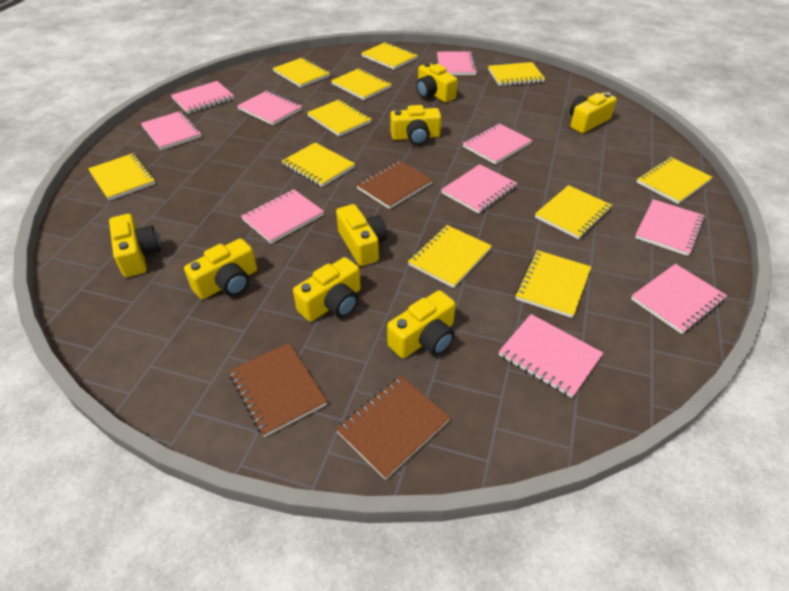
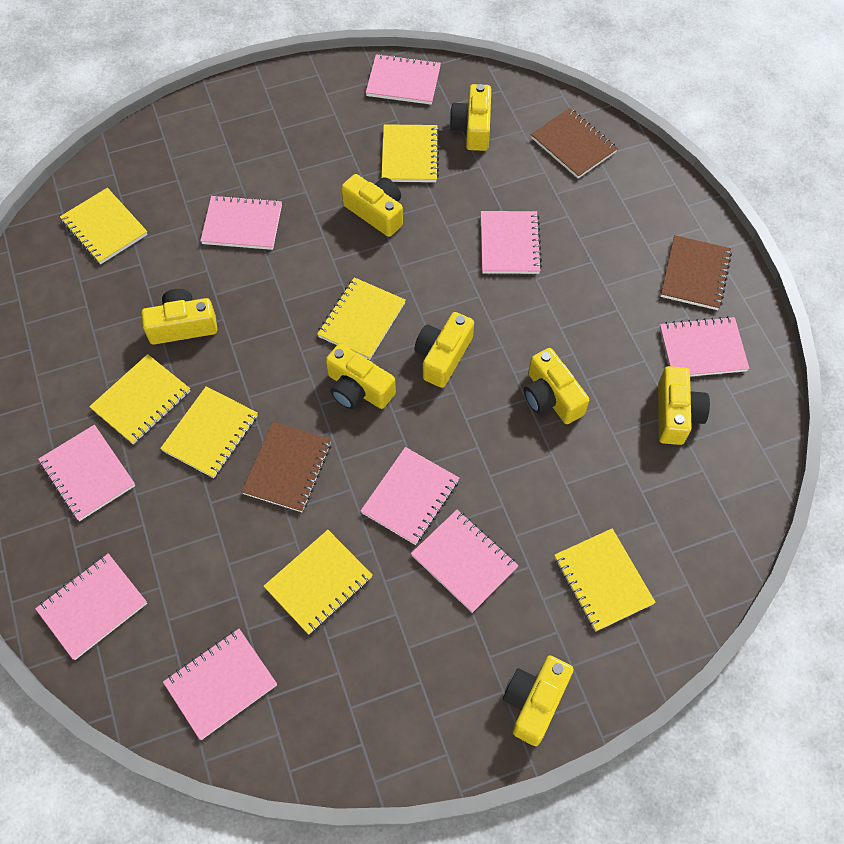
pink notebook: 10 -> 9
yellow notebook: 11 -> 7

